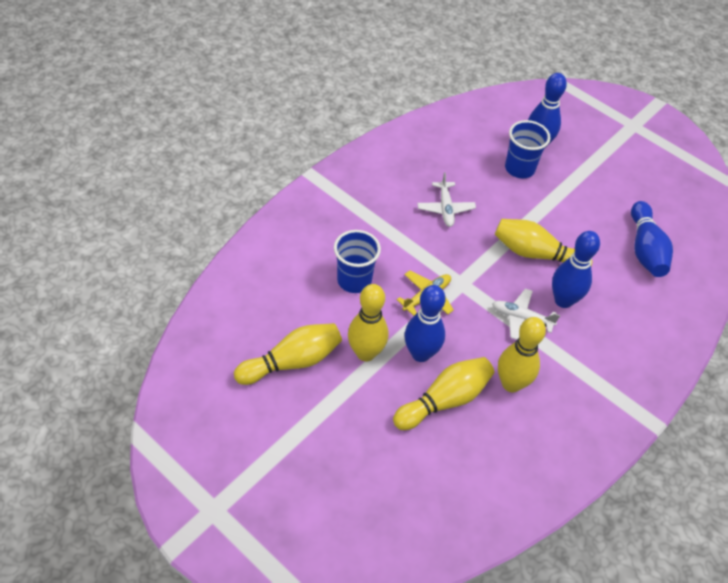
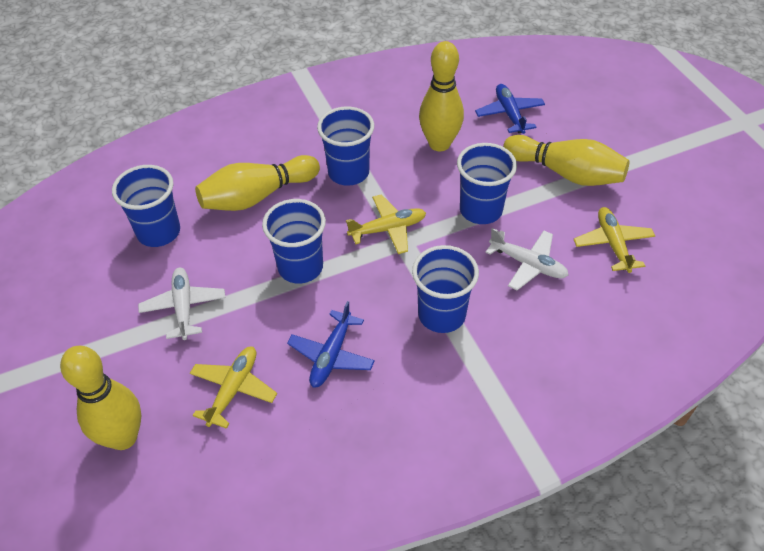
blue bowling pin: 4 -> 0
blue cup: 2 -> 5
blue plane: 0 -> 2
yellow bowling pin: 5 -> 4
yellow plane: 1 -> 3

